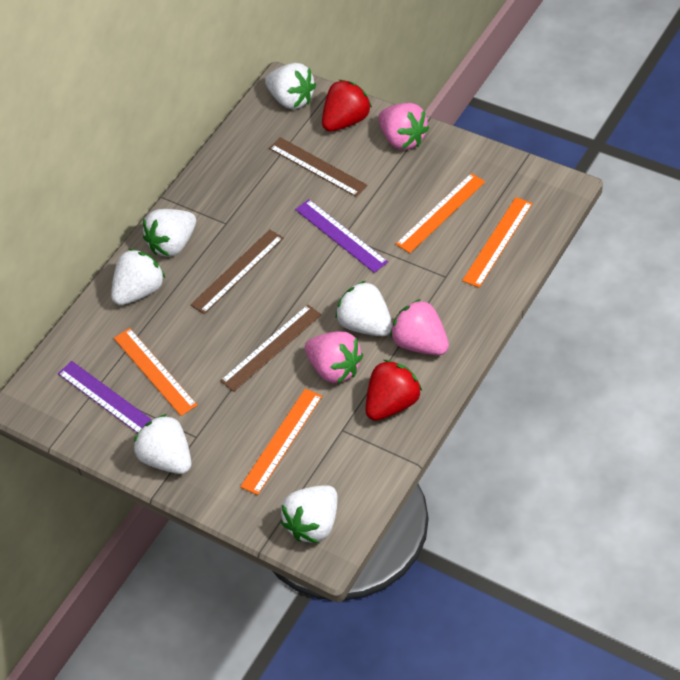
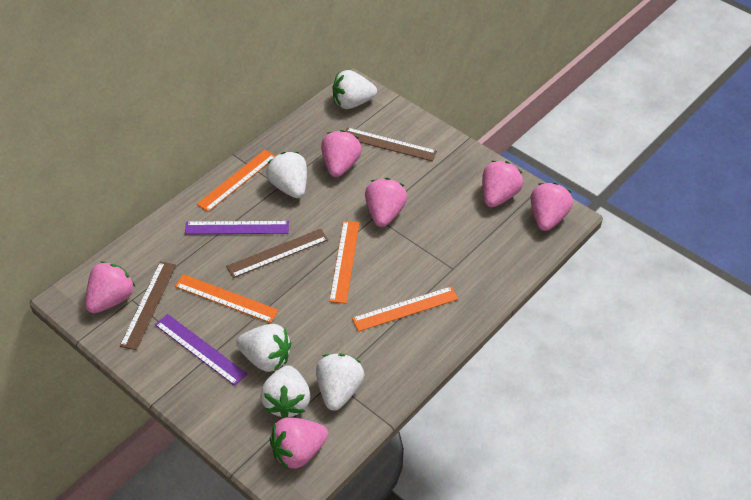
pink strawberry: 3 -> 6
red strawberry: 2 -> 0
white strawberry: 6 -> 5

